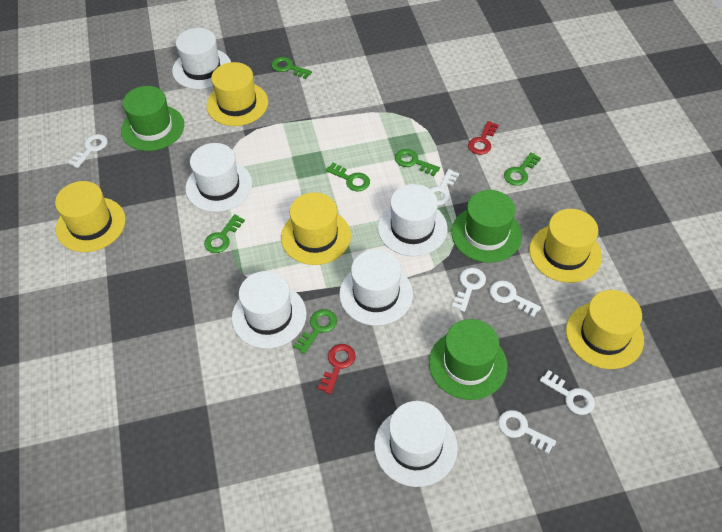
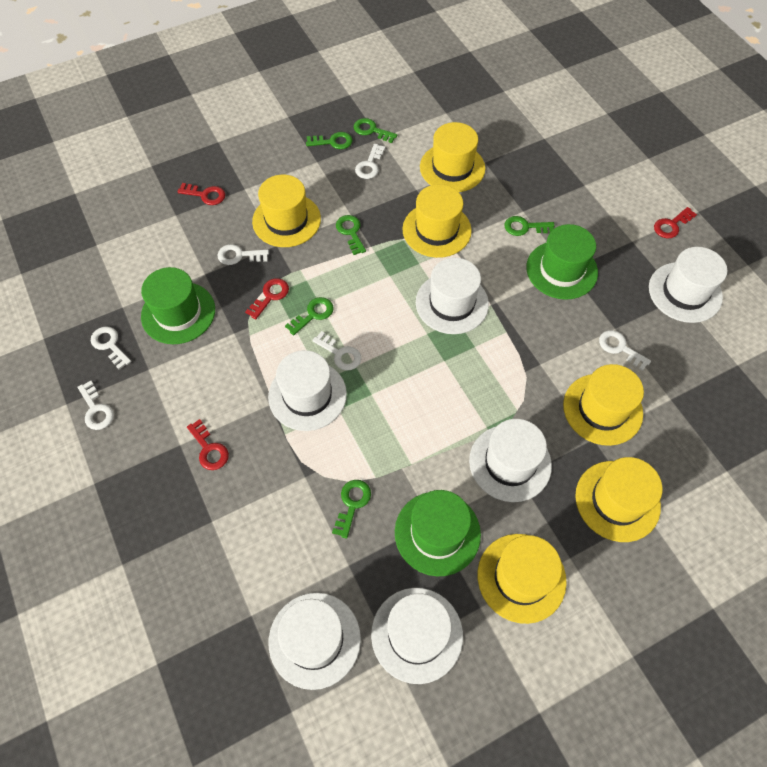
red key: 2 -> 4
yellow hat: 5 -> 6

